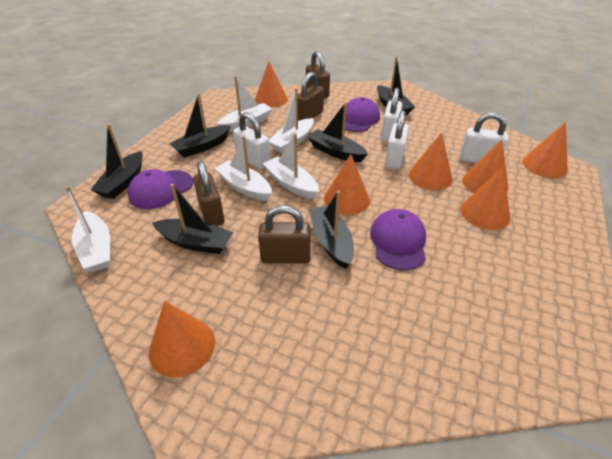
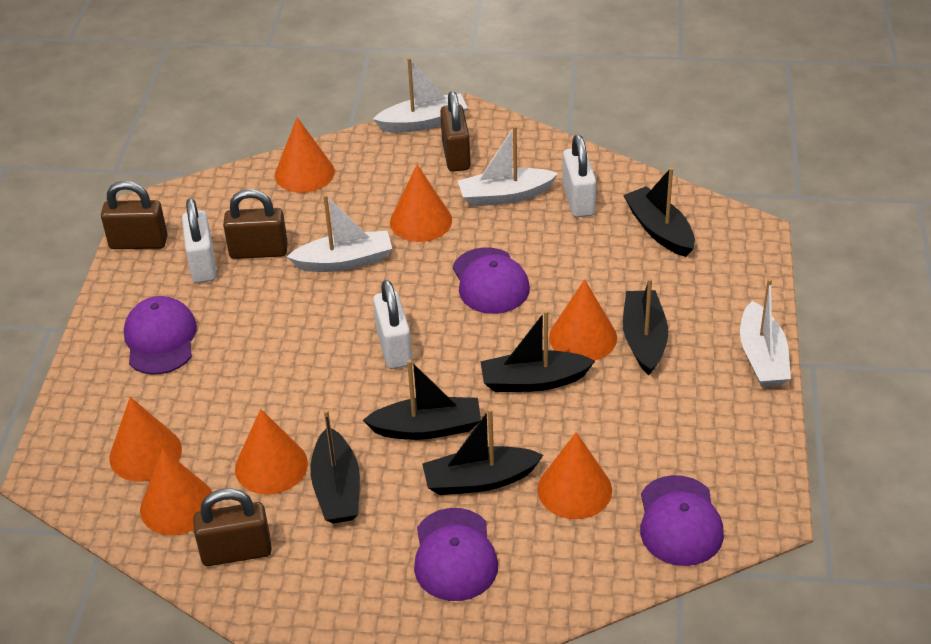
purple cap: 3 -> 4
white boat: 5 -> 4
white padlock: 4 -> 3

